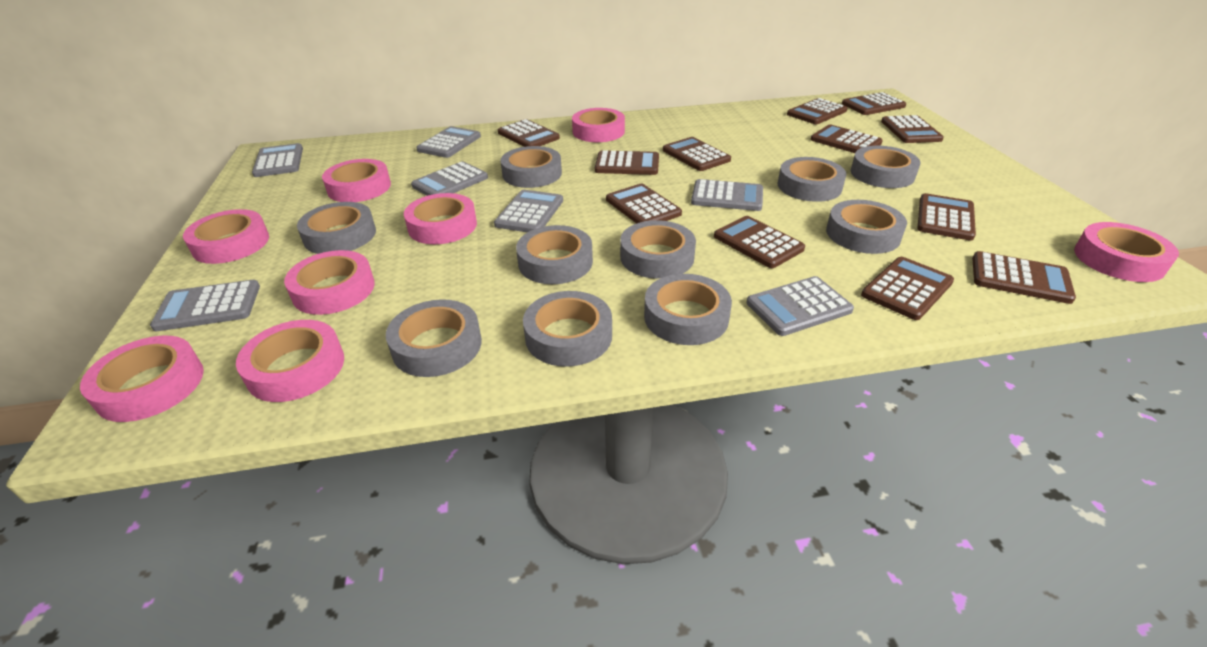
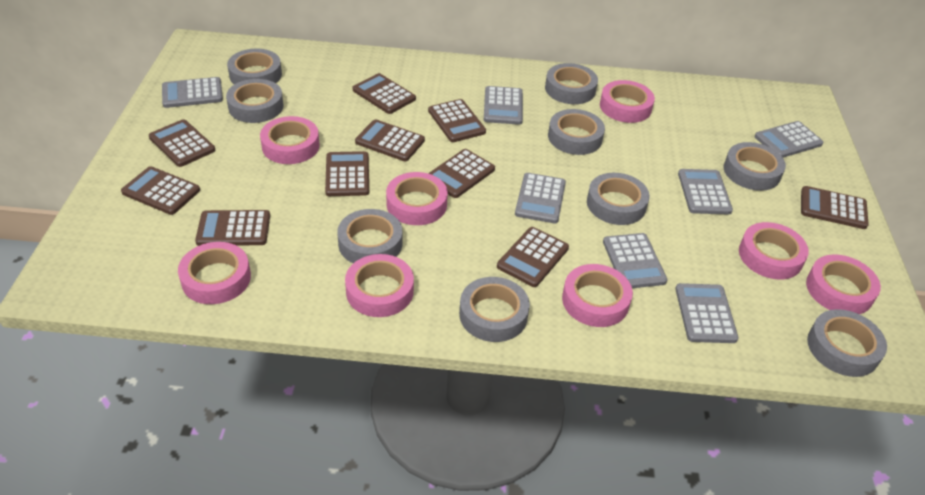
brown calculator: 12 -> 10
grey tape: 10 -> 9

